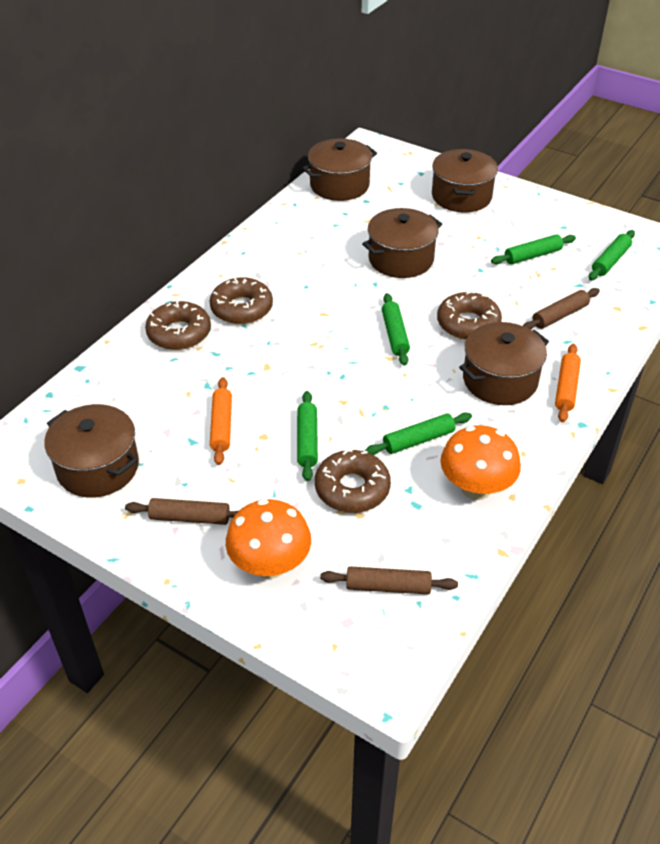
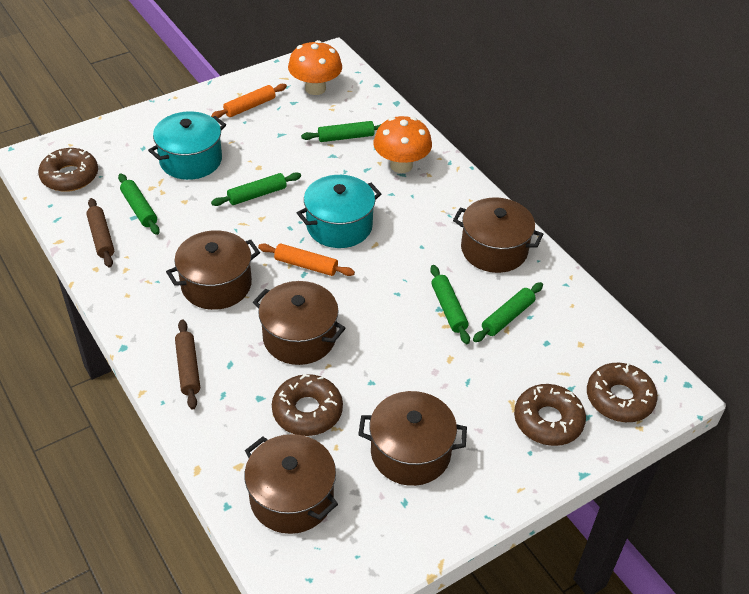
brown rolling pin: 3 -> 2
turquoise pot: 0 -> 2

